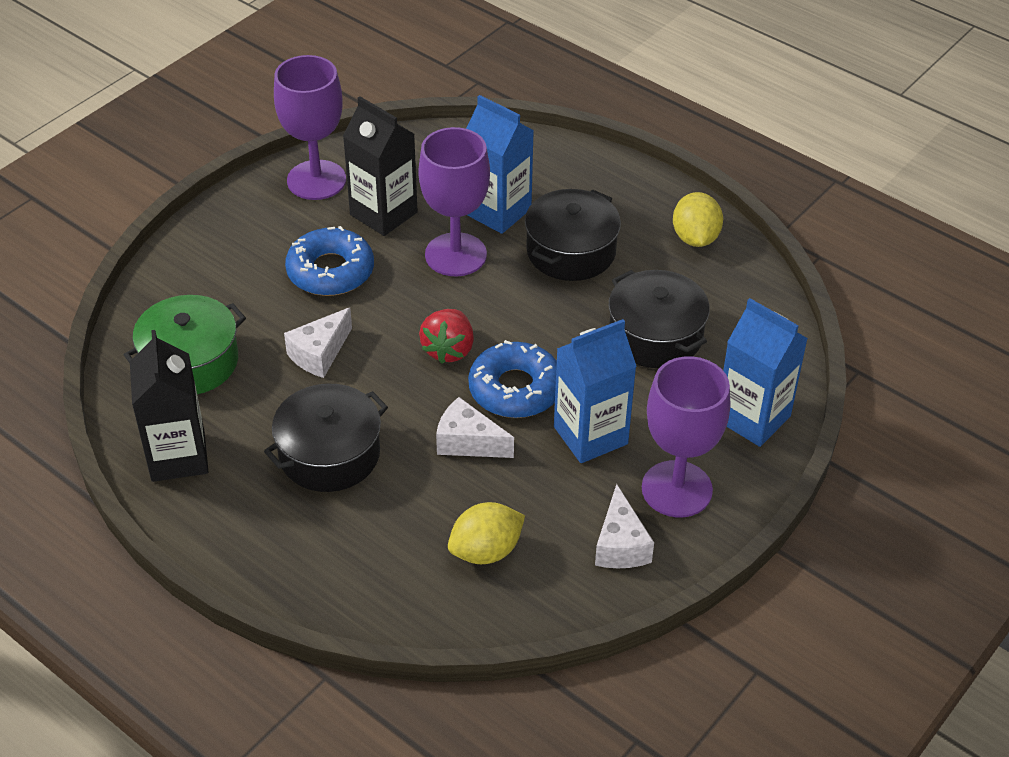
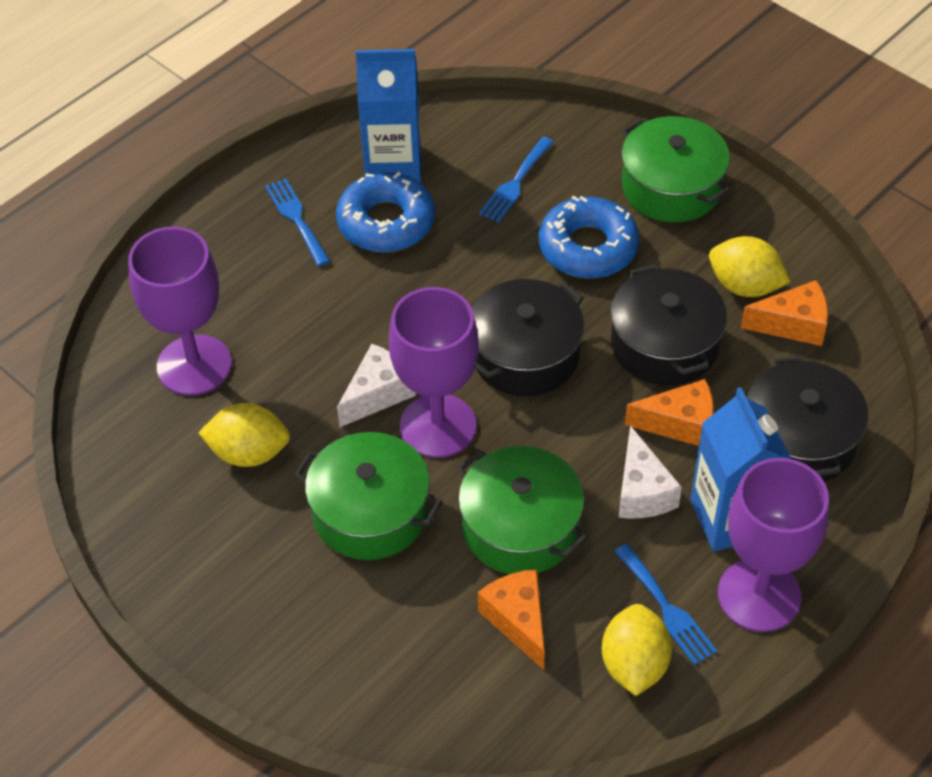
black carton: 2 -> 0
blue carton: 3 -> 2
blue fork: 0 -> 3
green pot: 1 -> 3
orange cheese: 0 -> 3
red strawberry: 1 -> 0
white cheese: 3 -> 2
yellow lemon: 2 -> 3

